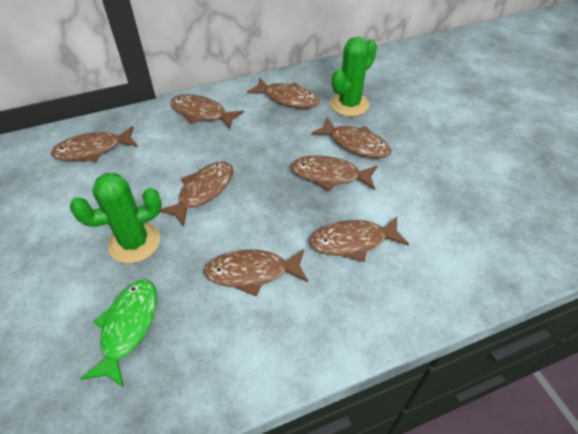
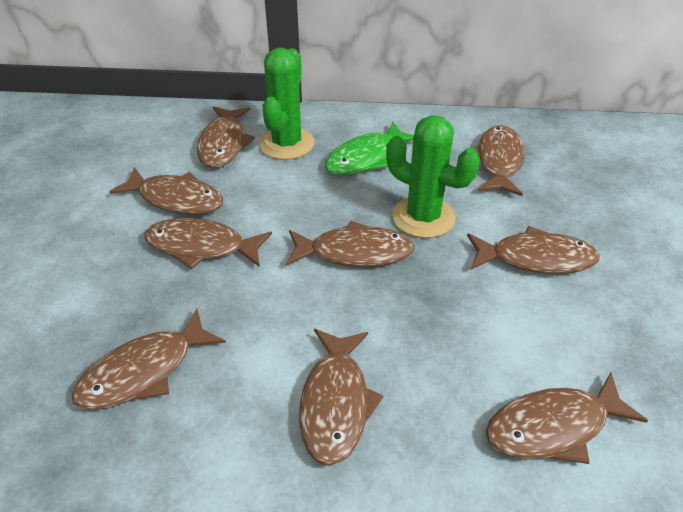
brown fish: 8 -> 9

